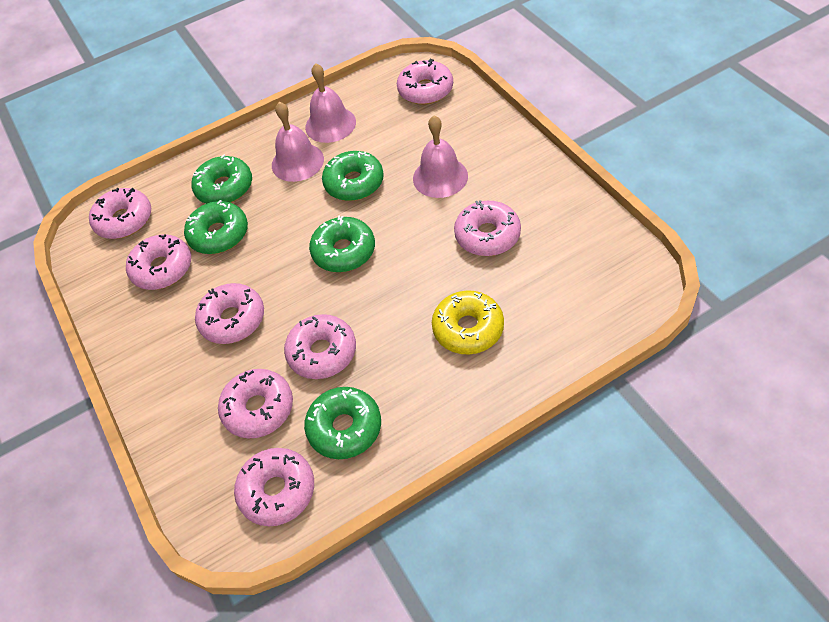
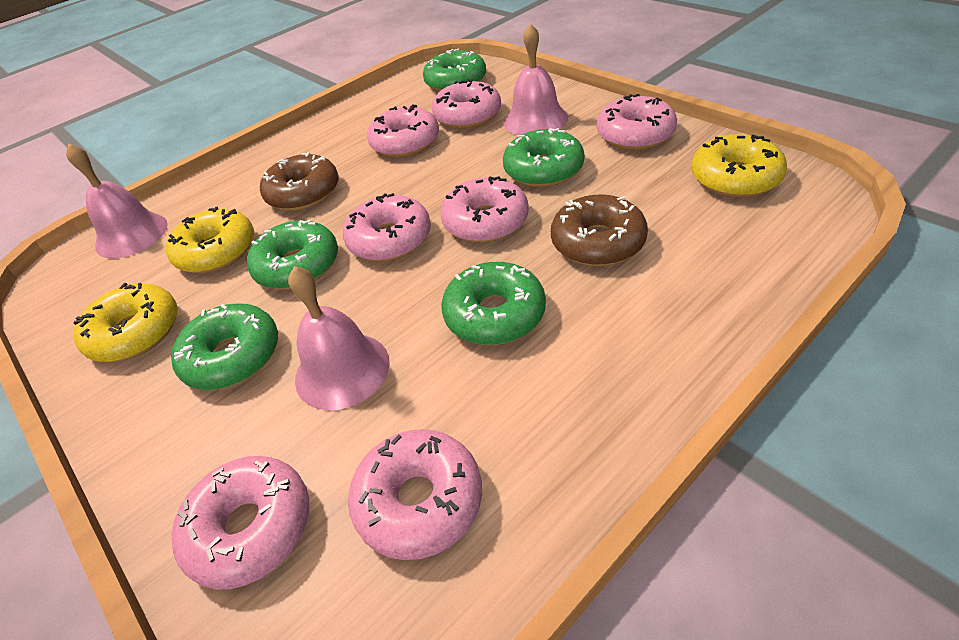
brown donut: 0 -> 2
pink donut: 8 -> 7
yellow donut: 1 -> 3

